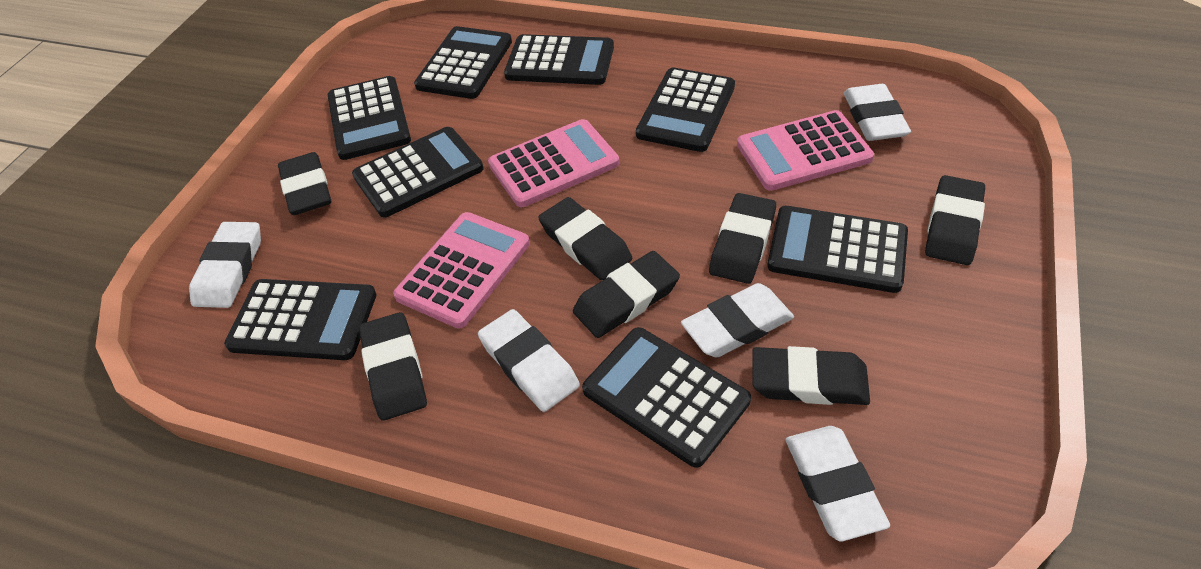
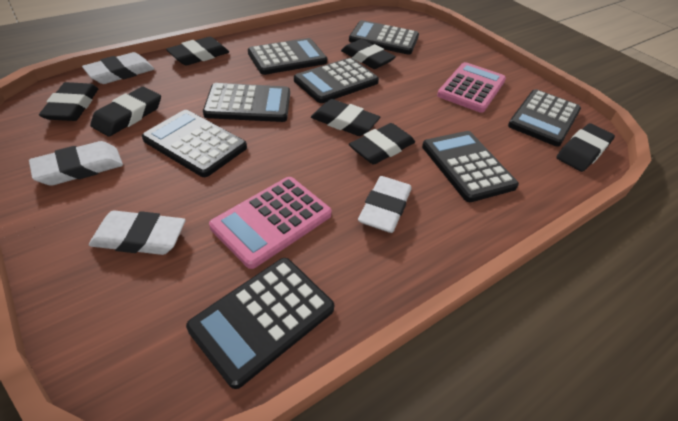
pink calculator: 3 -> 2
white eraser: 5 -> 4

